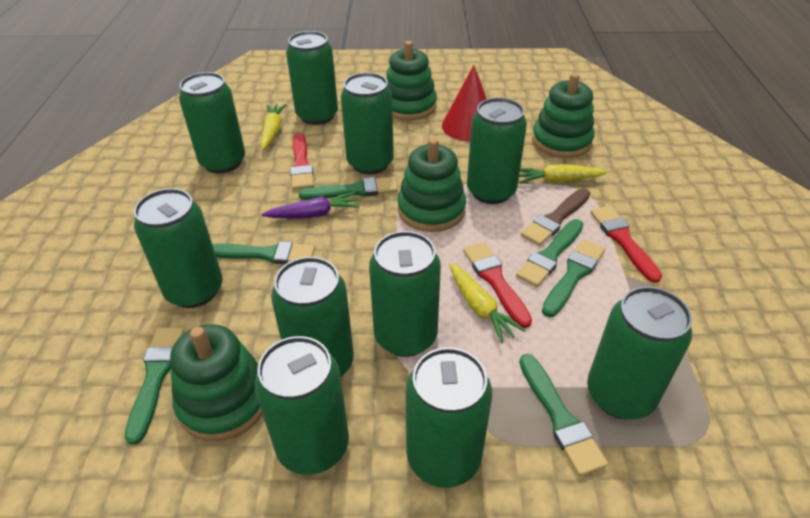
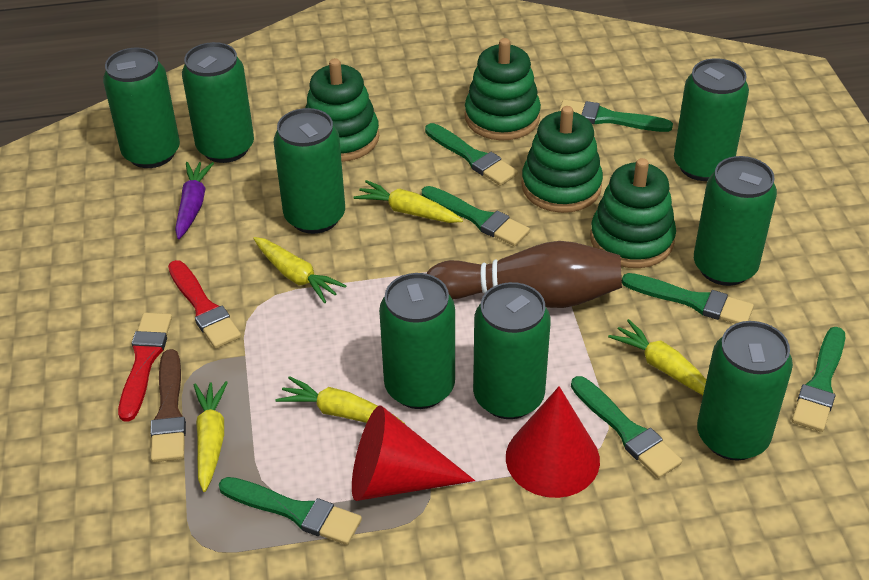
brown bowling pin: 0 -> 1
green brush: 6 -> 7
green can: 10 -> 8
red brush: 3 -> 2
red cone: 1 -> 2
yellow carrot: 3 -> 5

